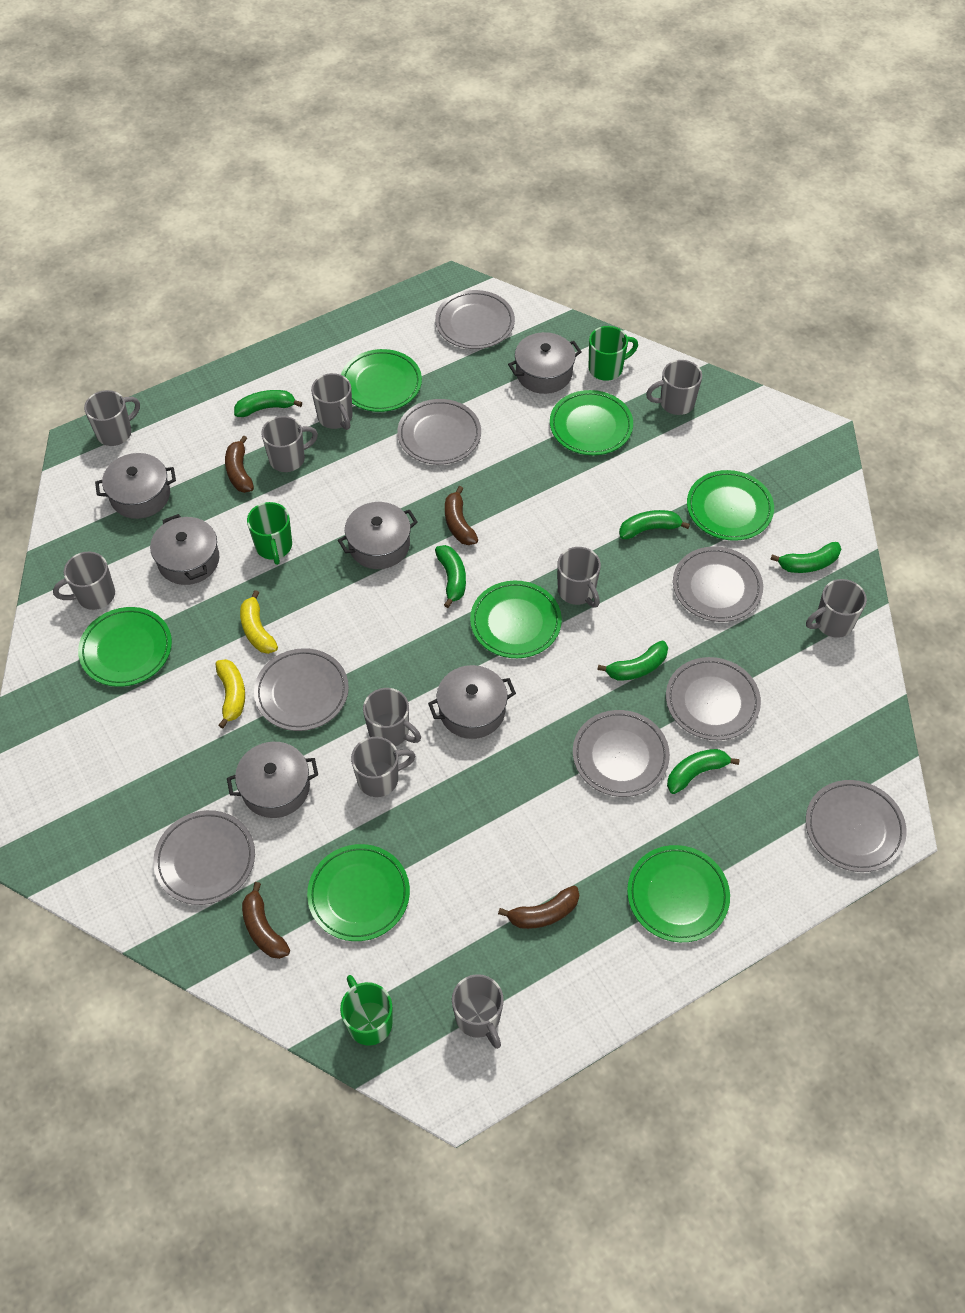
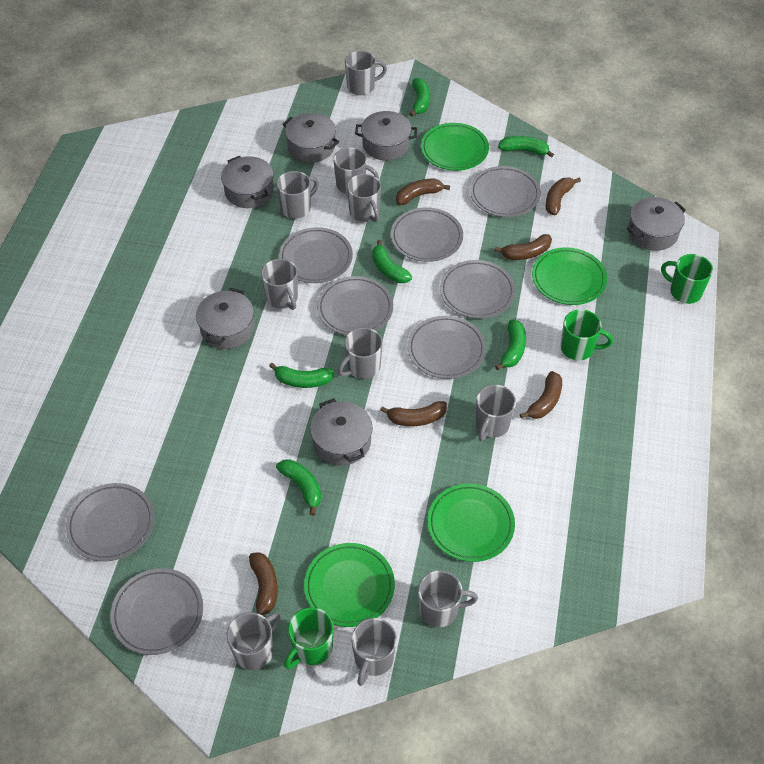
brown banana: 4 -> 6
green plate: 7 -> 4
yellow banana: 2 -> 0

